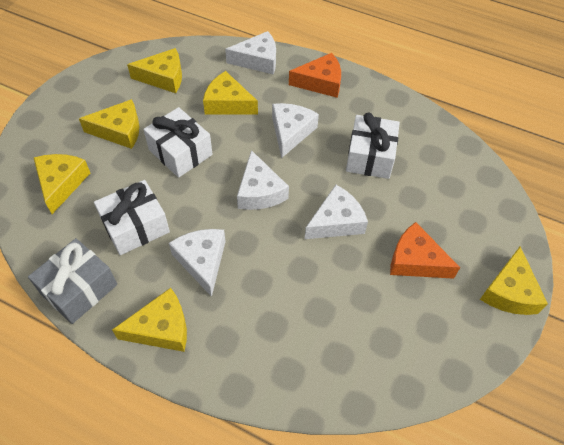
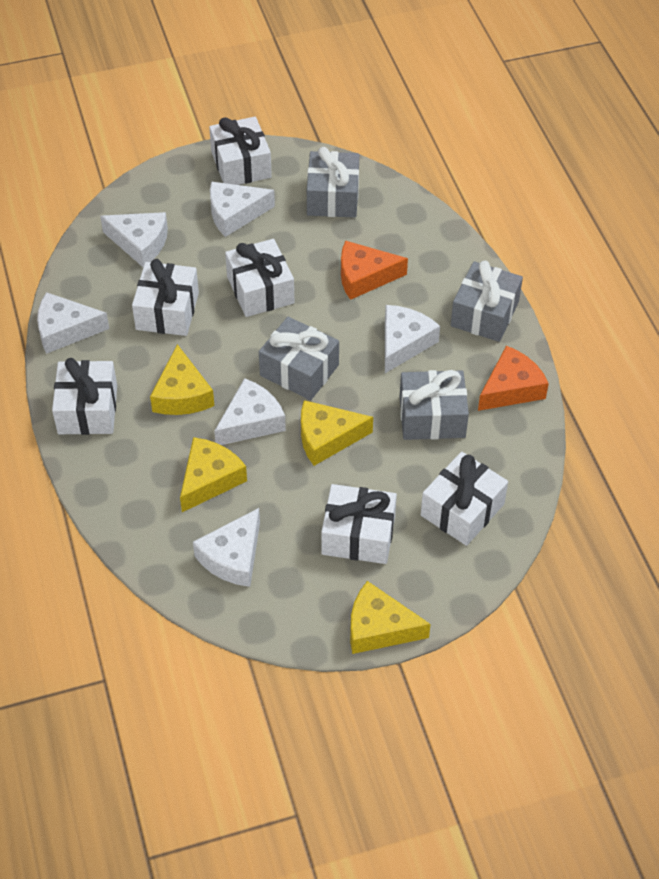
grey gift: 1 -> 4
white cheese: 5 -> 6
white gift: 3 -> 6
yellow cheese: 6 -> 4

